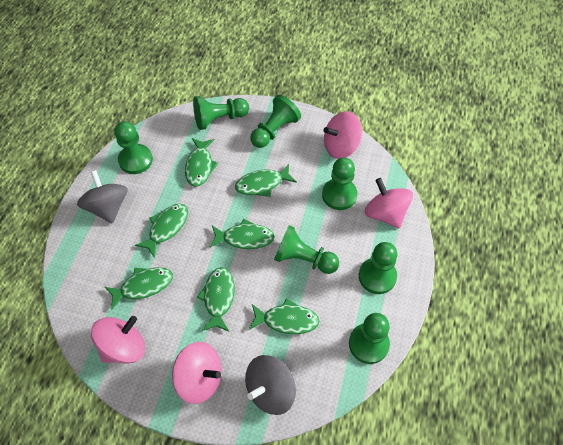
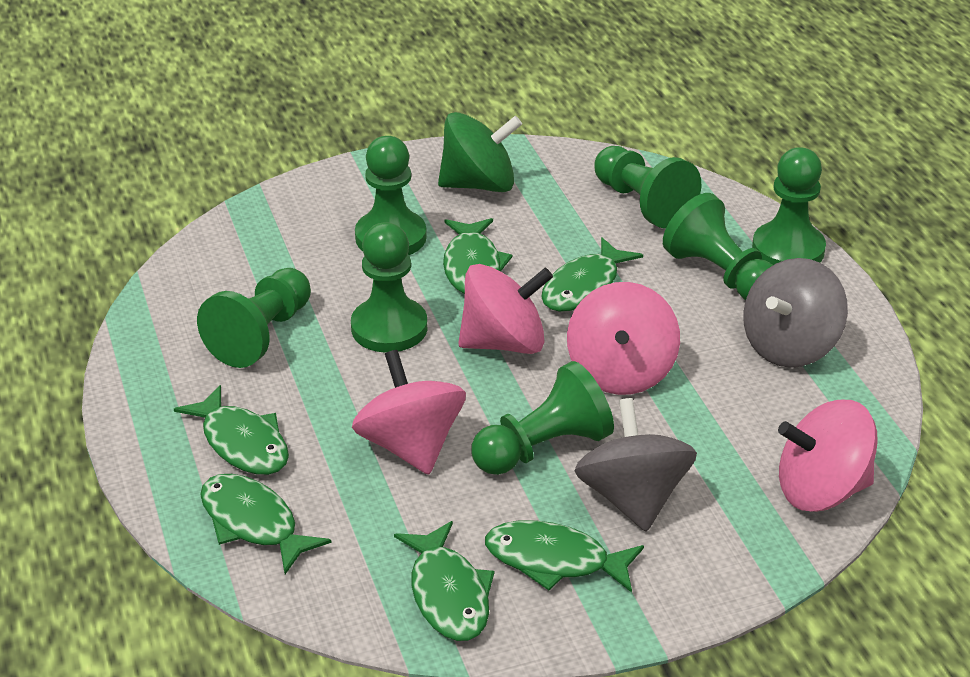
green fish: 7 -> 6
green spinning top: 0 -> 1

